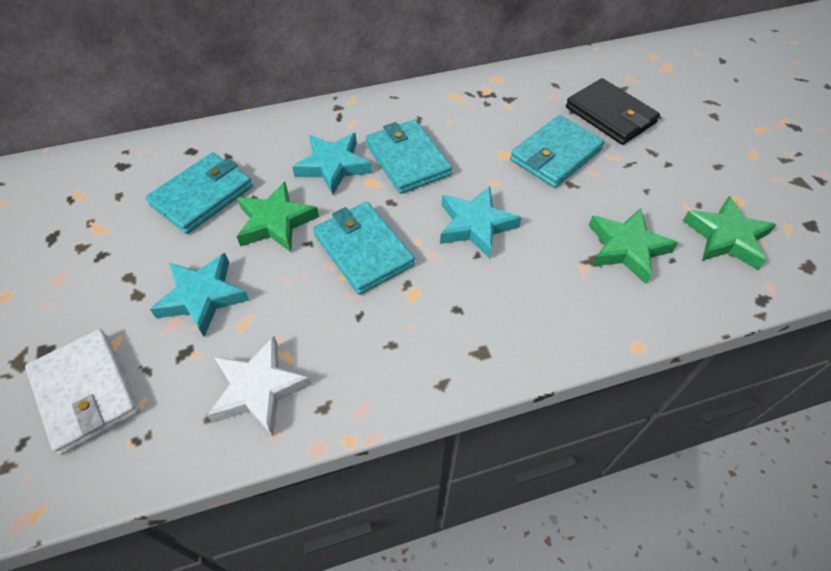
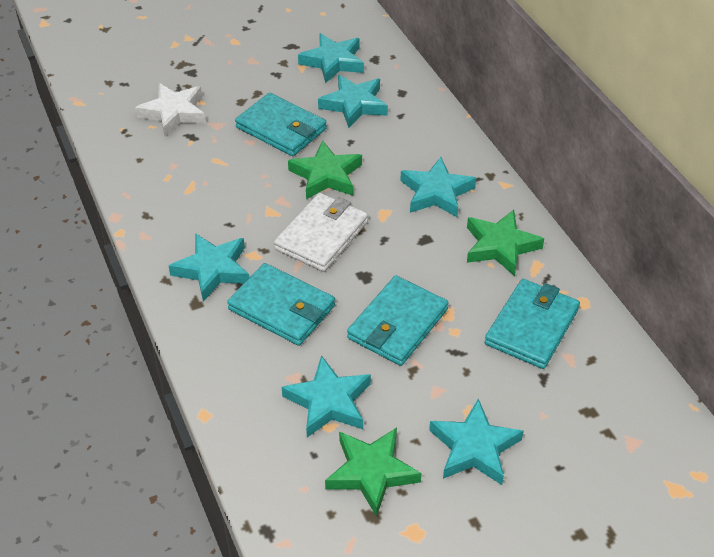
black wallet: 1 -> 0
turquoise star: 3 -> 6

